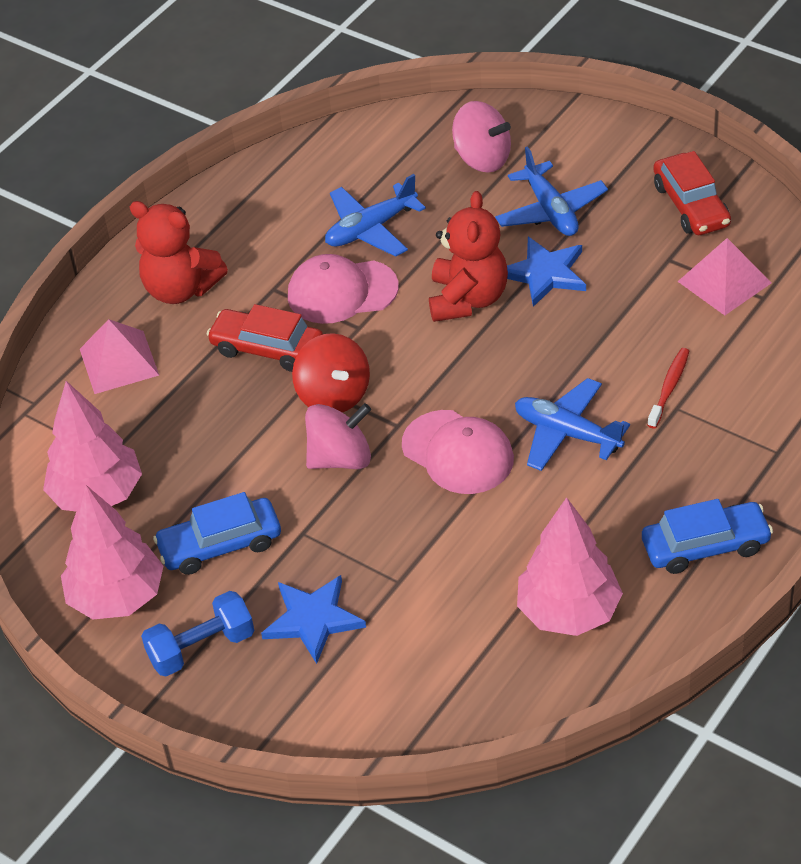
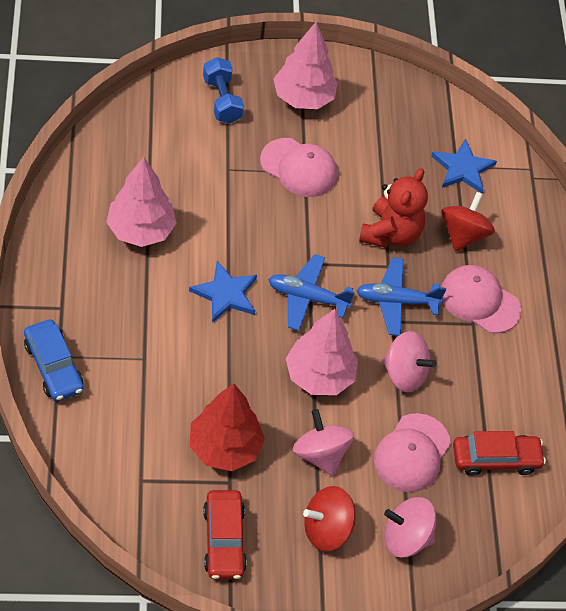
blue car: 2 -> 1
blue plane: 3 -> 2
pink cap: 2 -> 3
pink pyramid: 2 -> 0
pink spinning top: 2 -> 3
red spinning top: 1 -> 2
red teddy bear: 2 -> 1
red toothbrush: 1 -> 0
red tree: 0 -> 1

